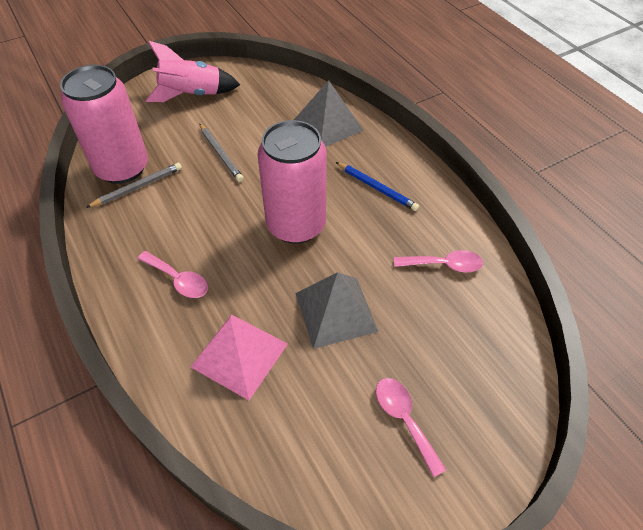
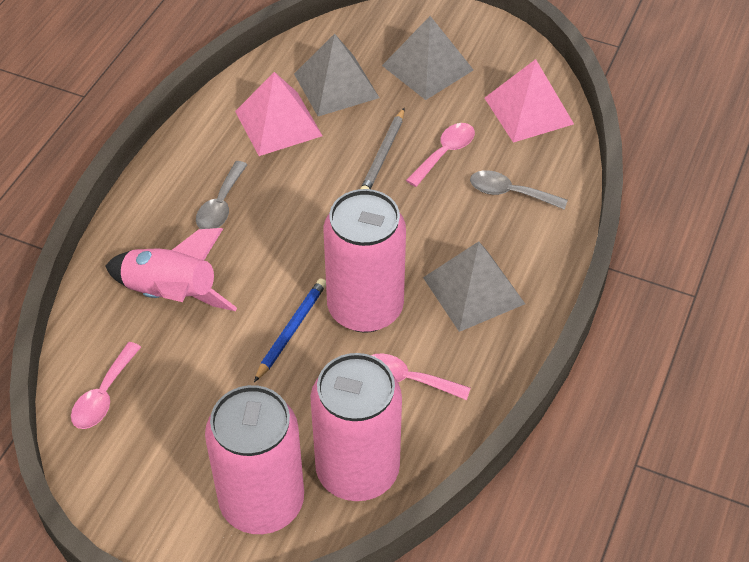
grey pencil: 2 -> 1
grey pyramid: 2 -> 3
grey spoon: 0 -> 2
pink can: 2 -> 3
pink pyramid: 1 -> 2

